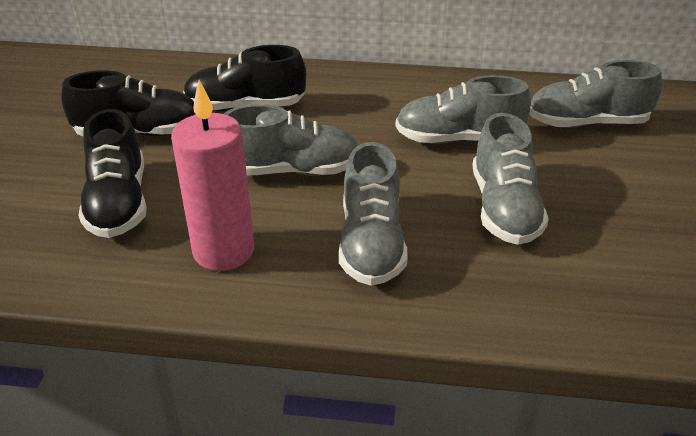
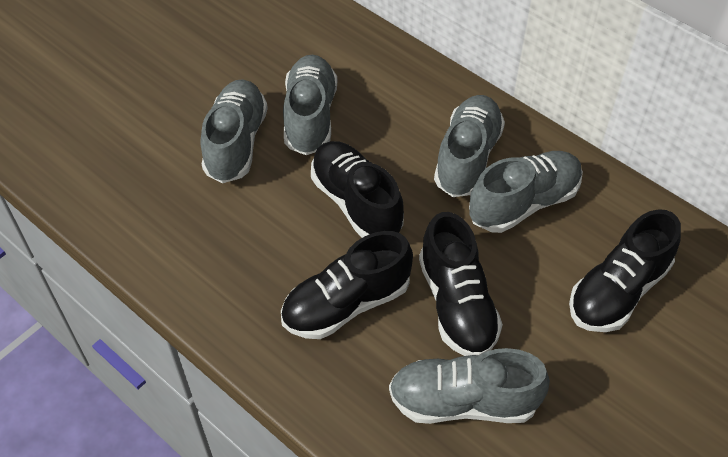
black shoe: 3 -> 4
pink candle: 1 -> 0

